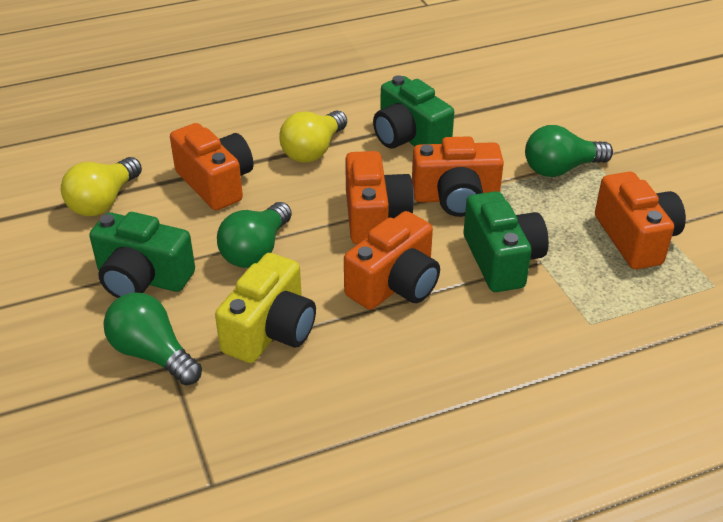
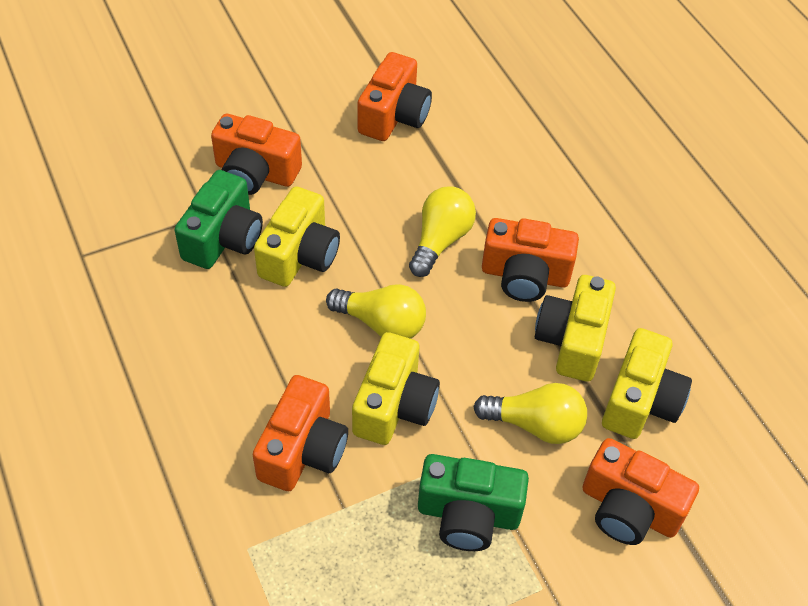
green camera: 3 -> 2
green light bulb: 3 -> 0
yellow camera: 1 -> 4
yellow light bulb: 2 -> 3

